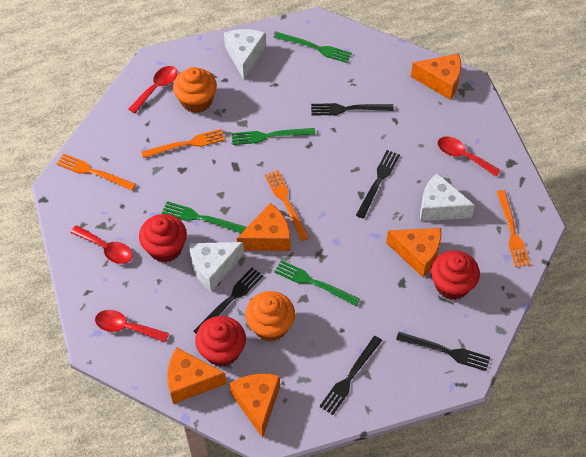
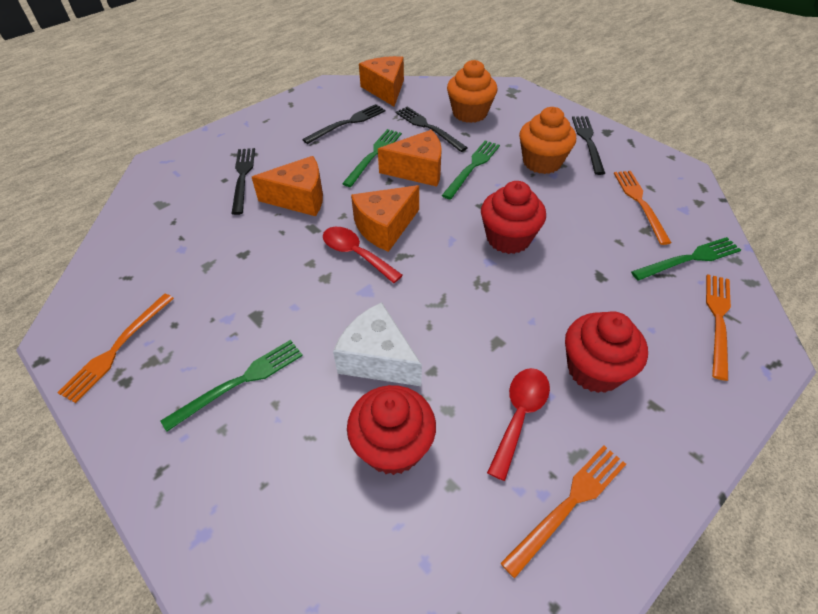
black fork: 5 -> 4
orange cheese: 5 -> 4
red spoon: 4 -> 2
white cheese: 3 -> 1

